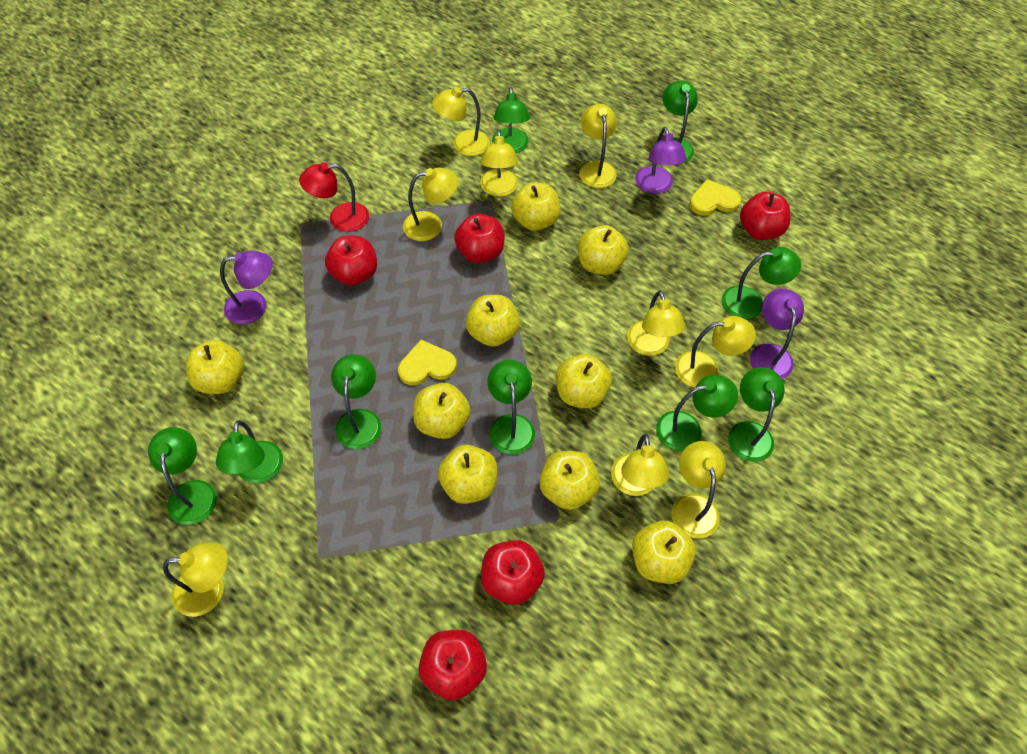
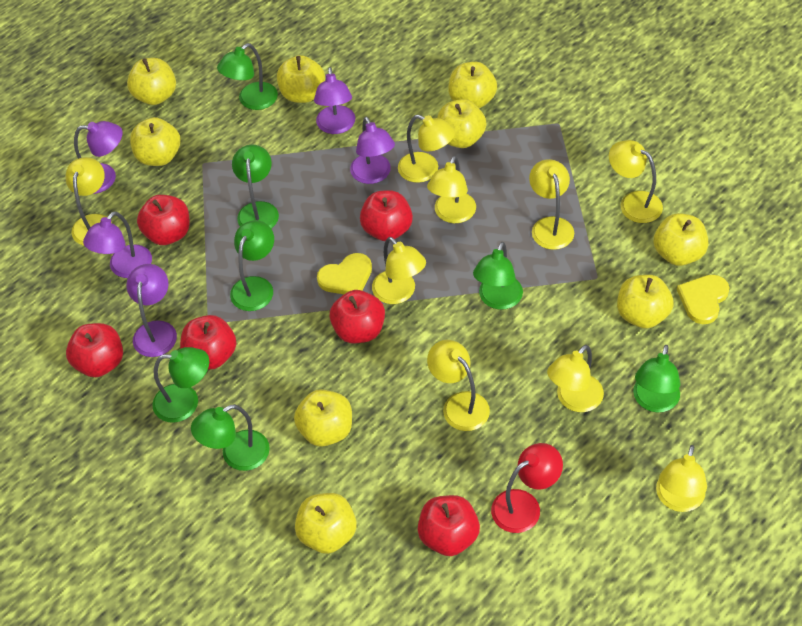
green lamp: 9 -> 7
purple lamp: 3 -> 5
red apple: 5 -> 6

